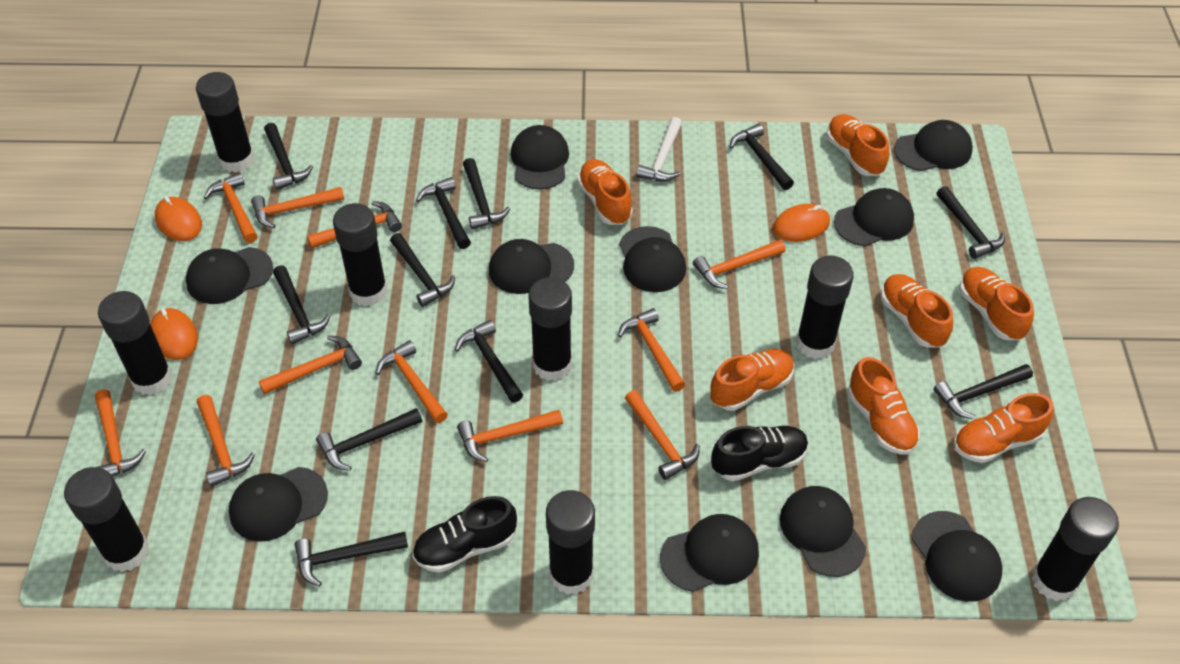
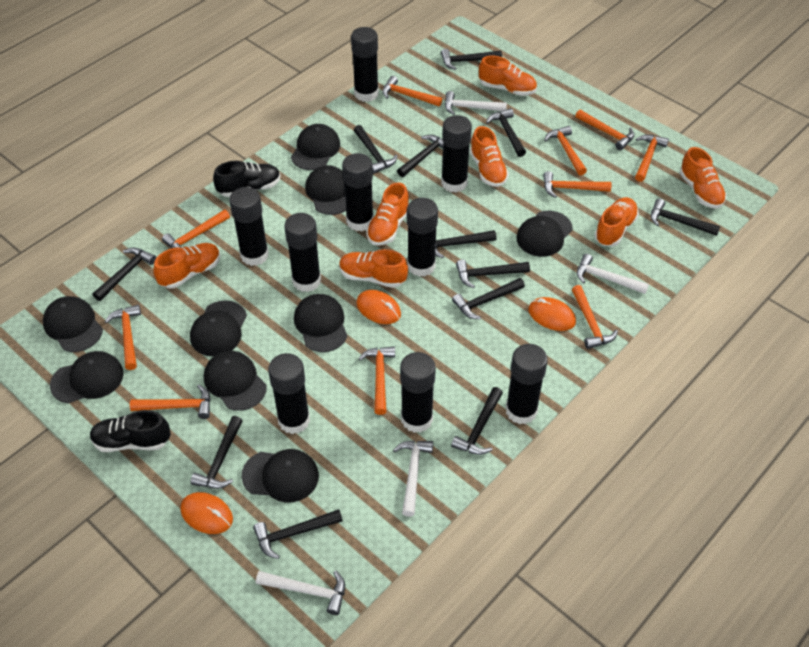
black cap: 10 -> 9
black glue stick: 8 -> 9
black hammer: 11 -> 12
orange hammer: 11 -> 10
white hammer: 1 -> 4

